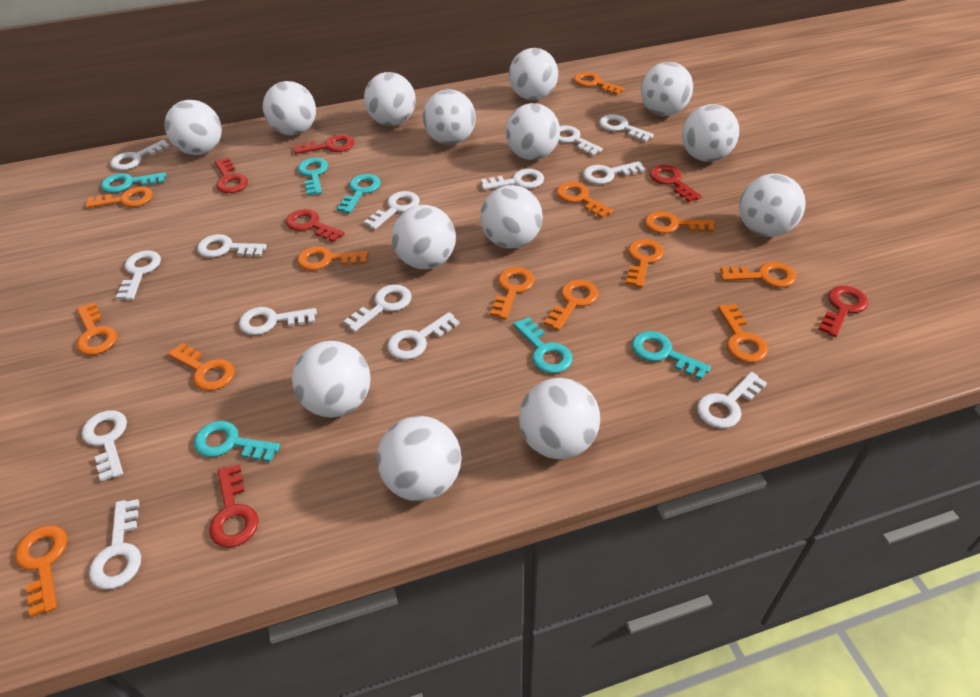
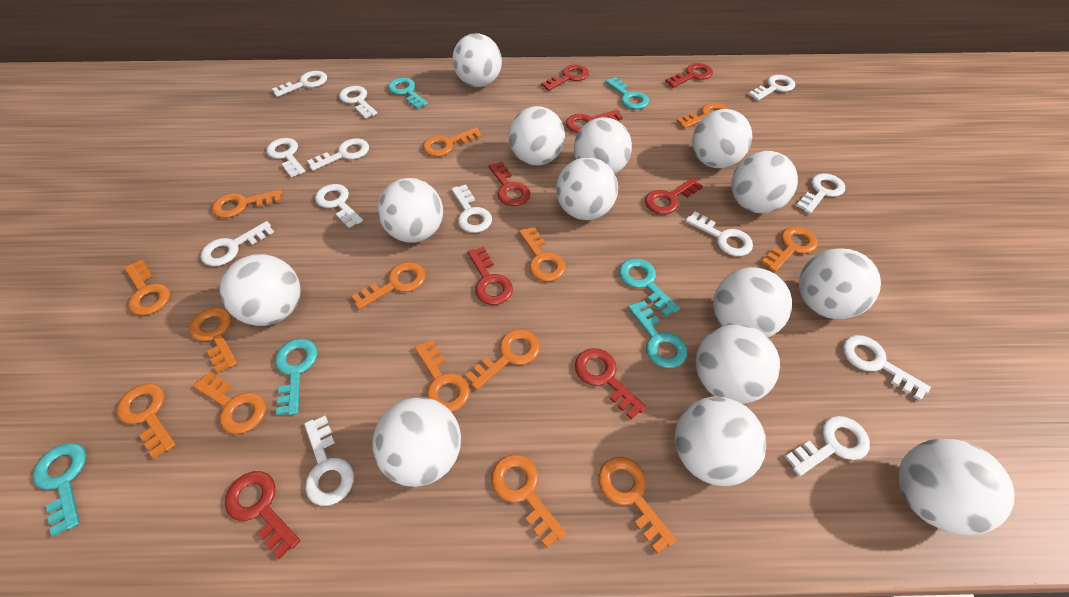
orange key: 13 -> 14
red key: 6 -> 8
white key: 14 -> 13

